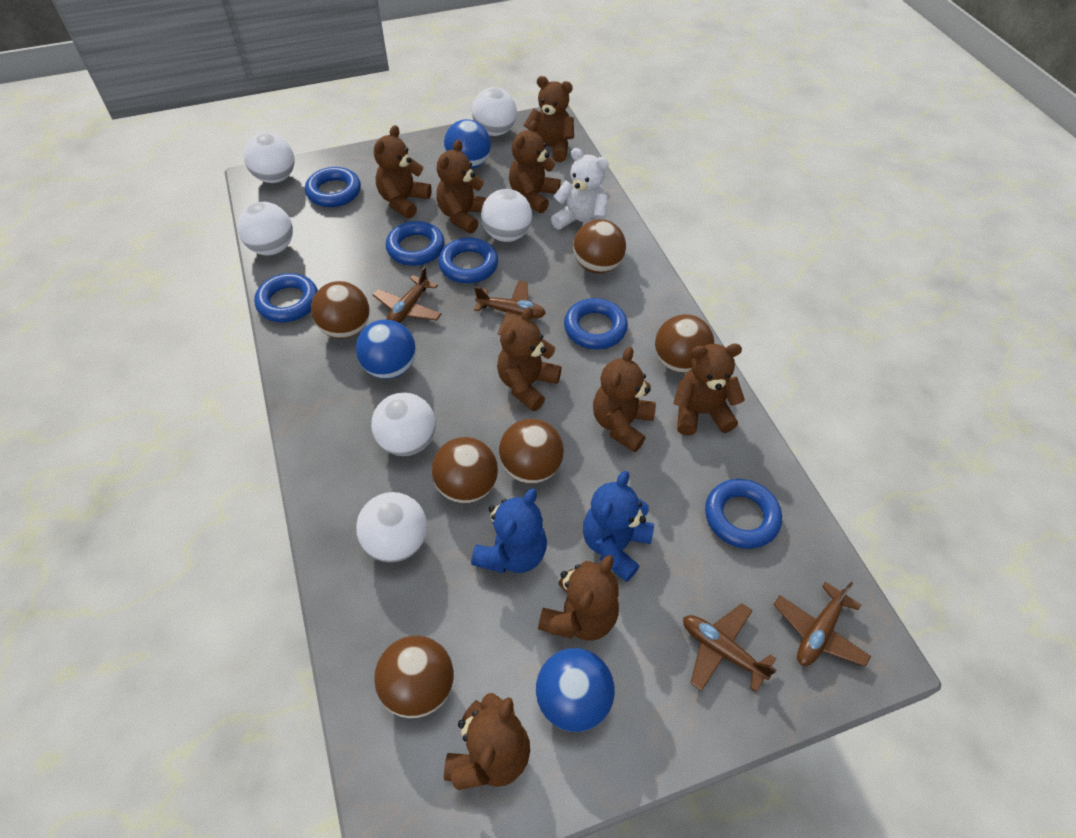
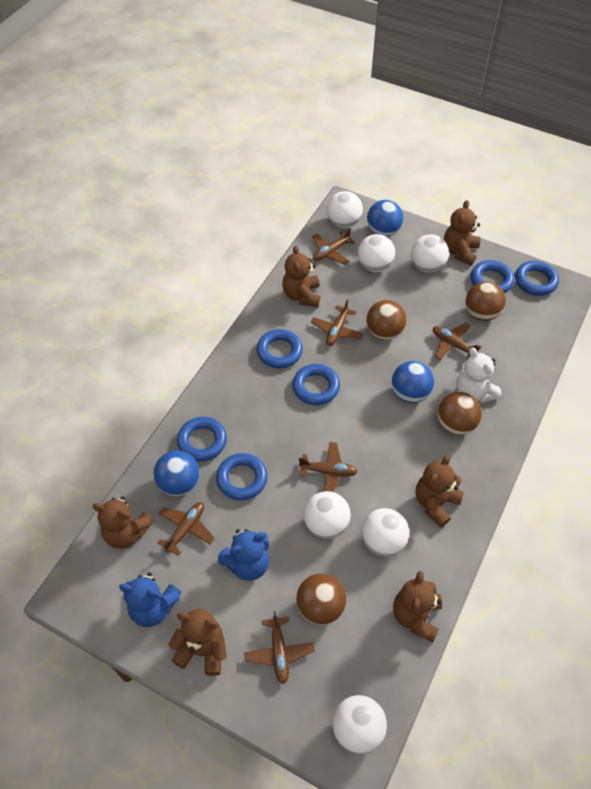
brown ball: 6 -> 4
brown plane: 4 -> 6
brown teddy bear: 9 -> 6

